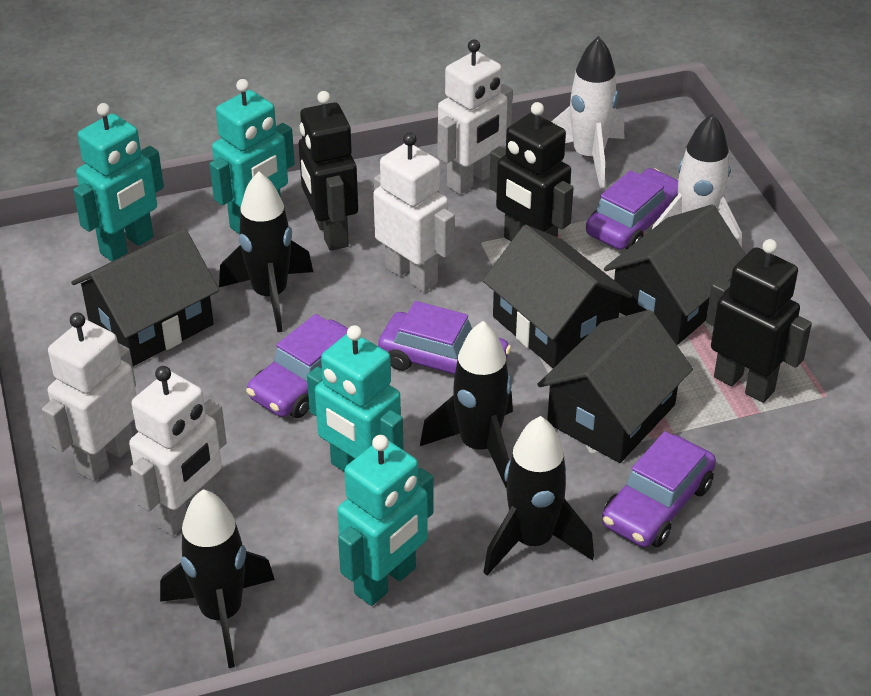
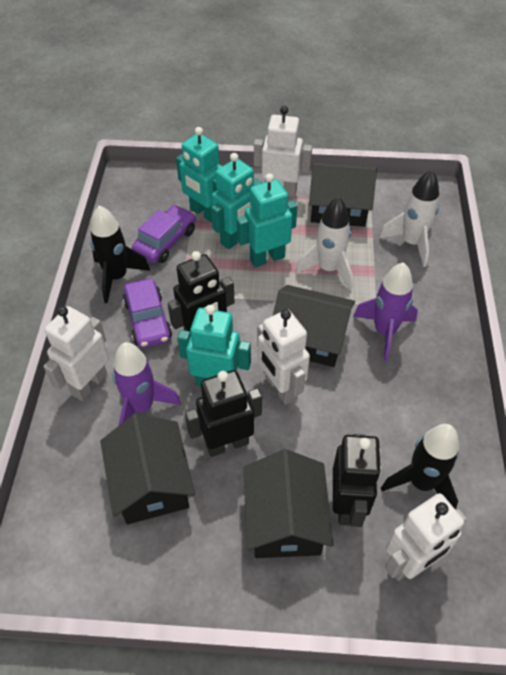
black rocket: 4 -> 2
purple car: 4 -> 2
purple rocket: 0 -> 2

